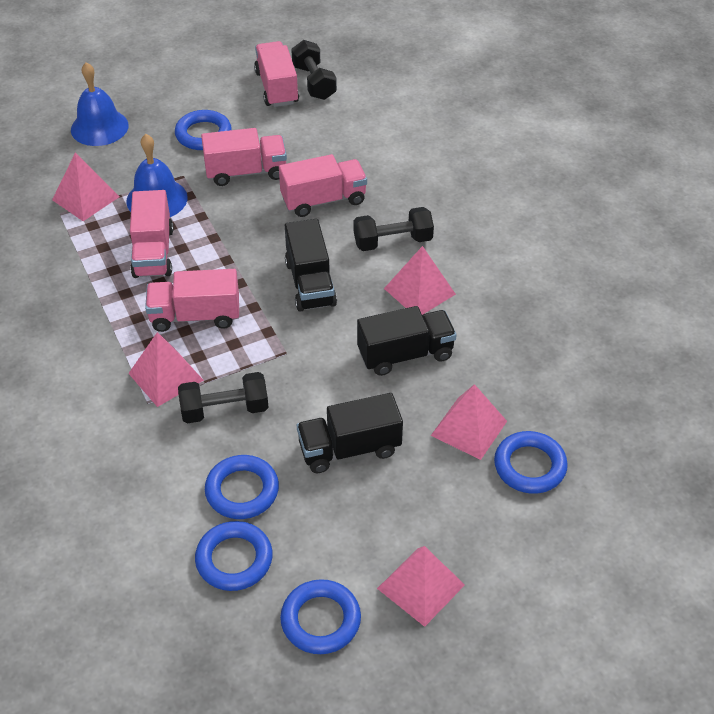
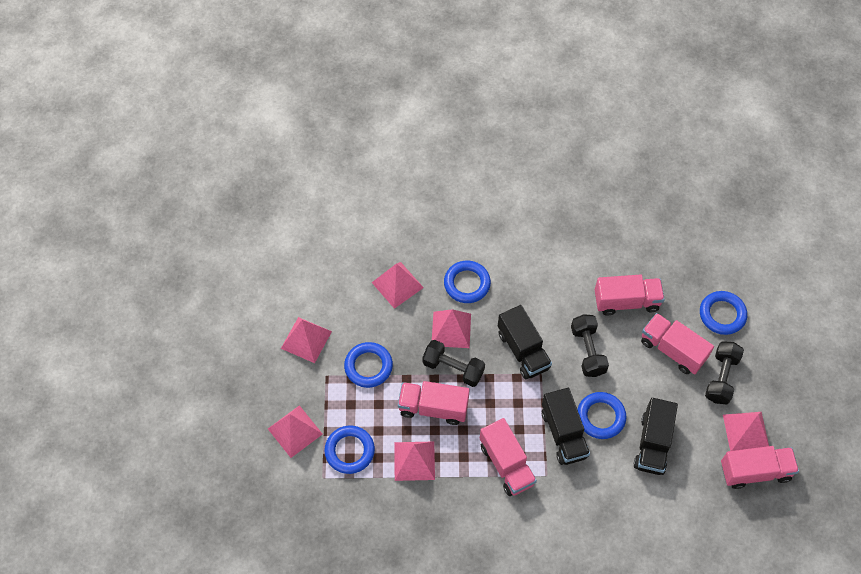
blue bell: 2 -> 0
pink pyramid: 5 -> 6

